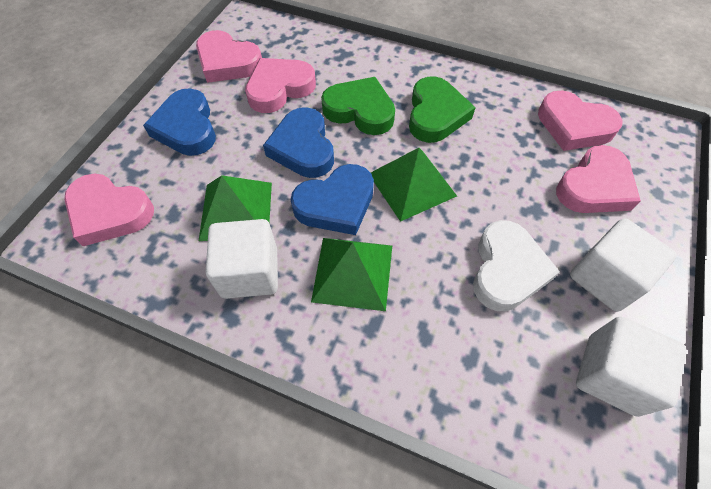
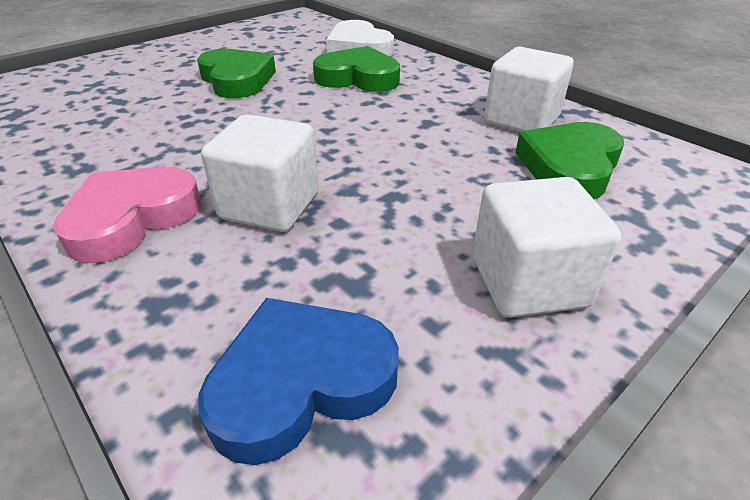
blue heart: 3 -> 1
green heart: 2 -> 3
green pyramid: 3 -> 0
pink heart: 5 -> 1

